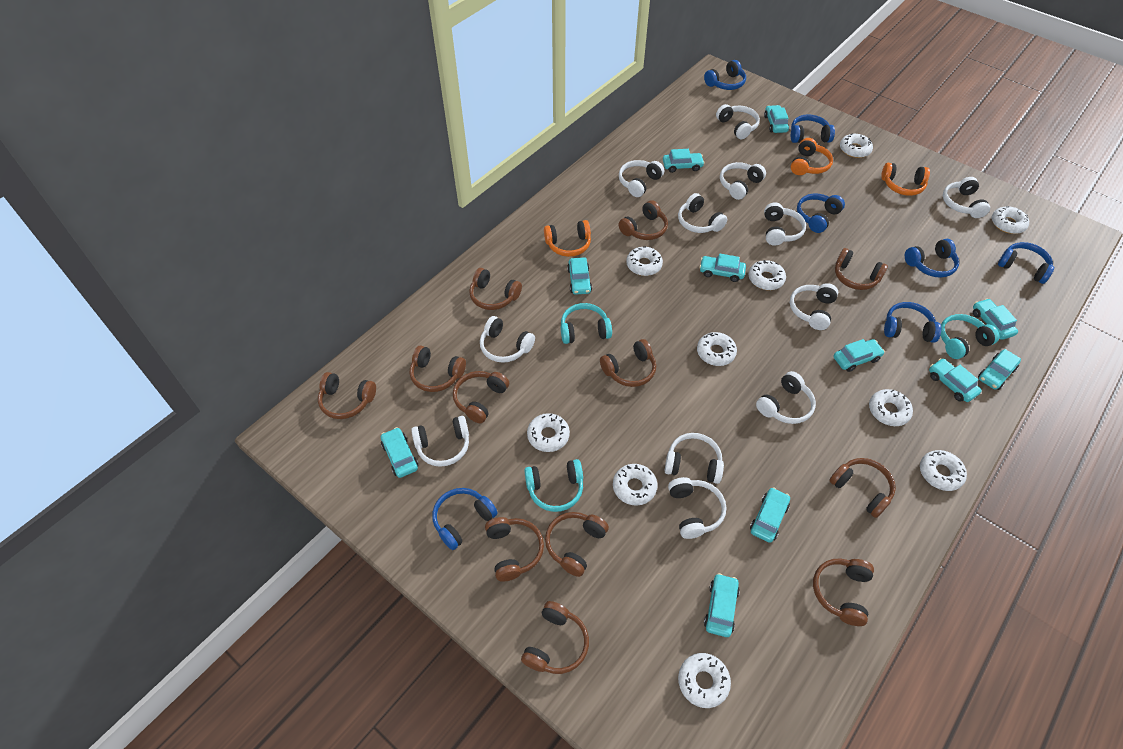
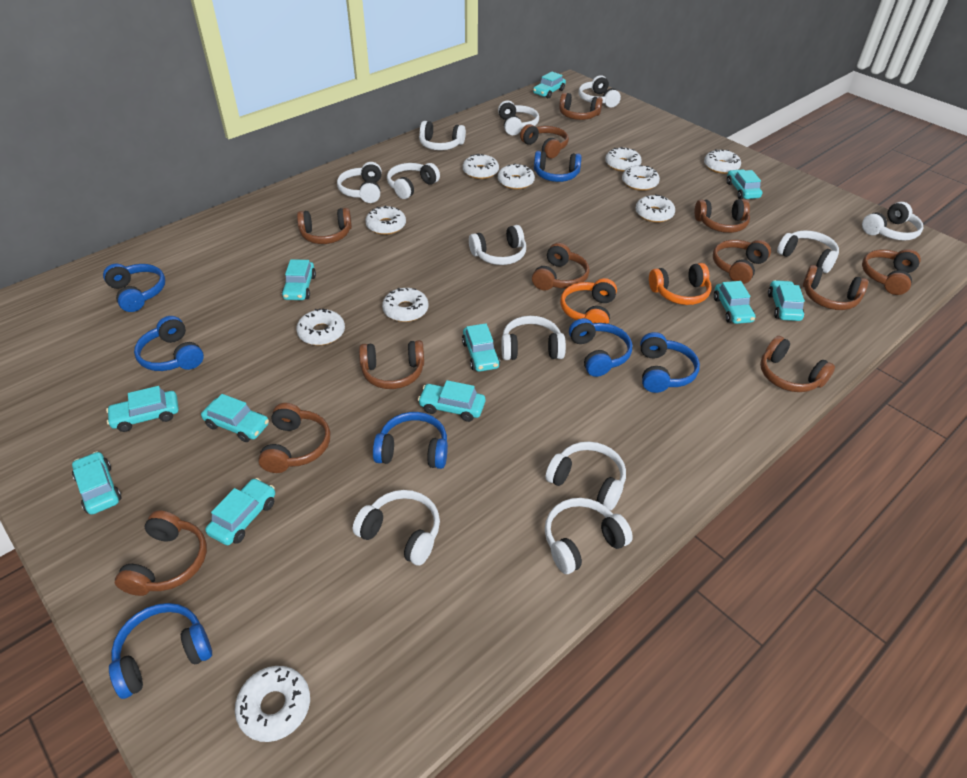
orange headphones: 3 -> 2
turquoise headphones: 3 -> 0

